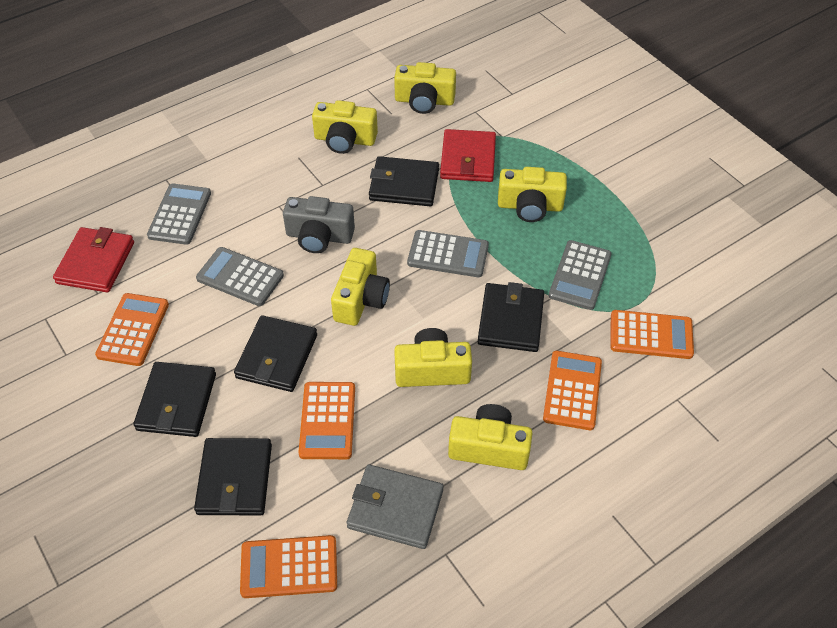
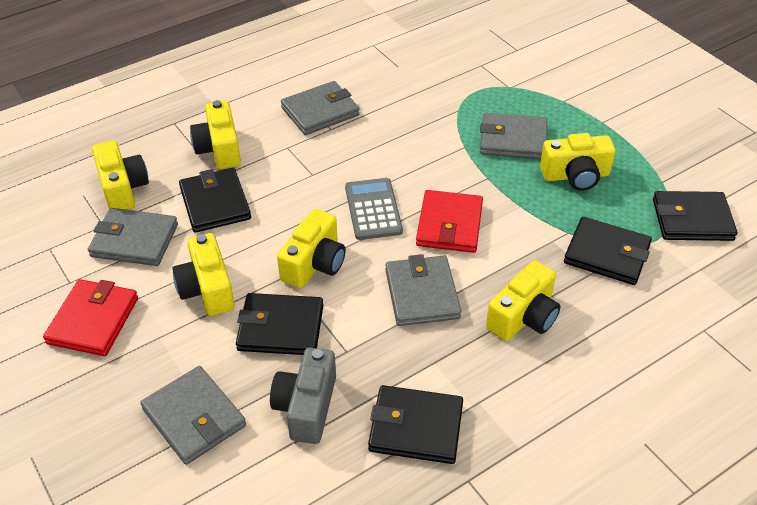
grey calculator: 4 -> 1
grey wallet: 1 -> 5
orange calculator: 5 -> 0

